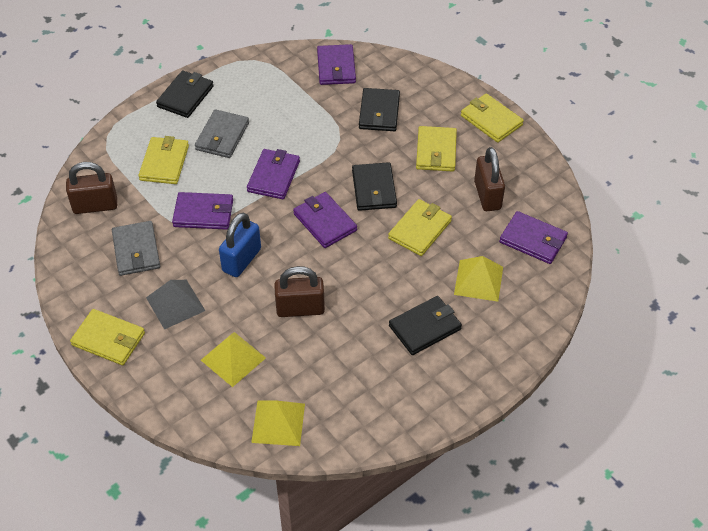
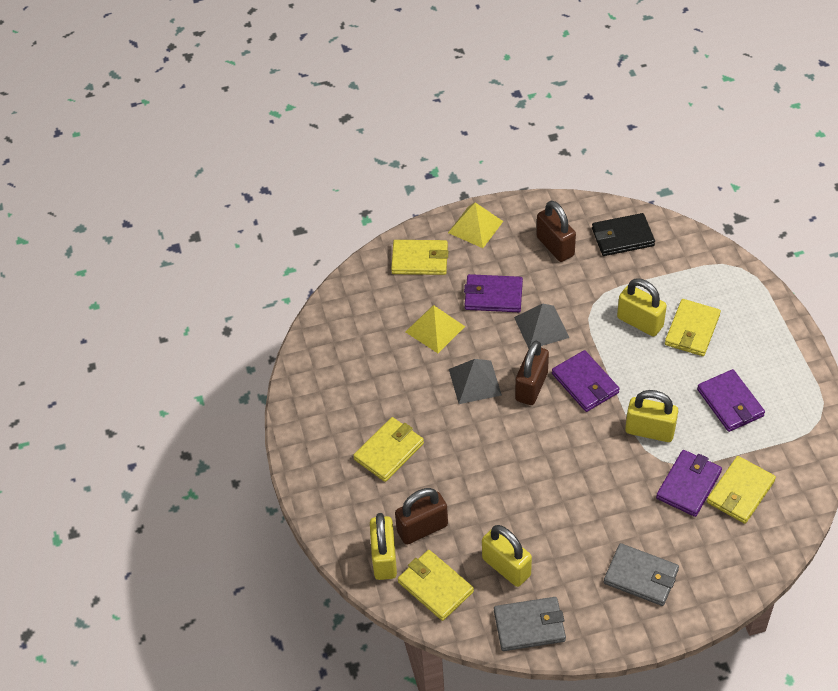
black wallet: 4 -> 1
blue padlock: 1 -> 0
grey pyramid: 1 -> 2
purple wallet: 5 -> 4
yellow padlock: 0 -> 4
yellow pyramid: 3 -> 2

